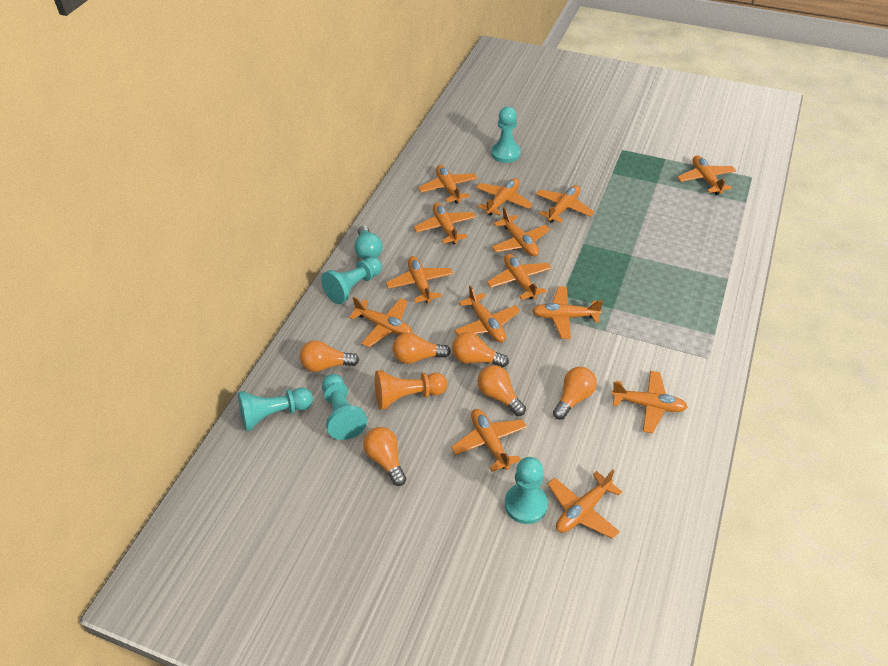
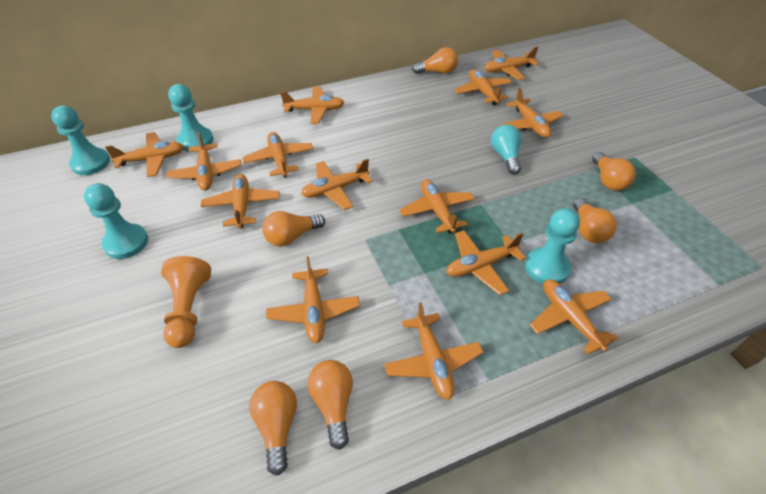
turquoise pawn: 5 -> 4

